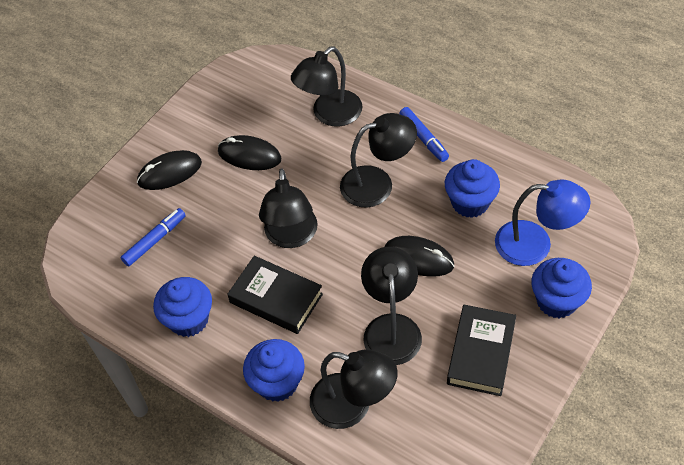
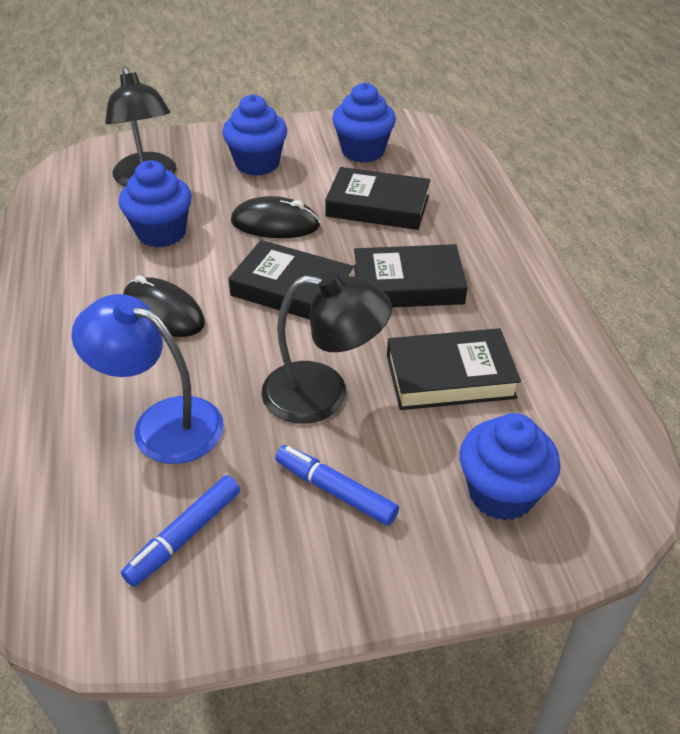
black book: 2 -> 4
black lamp: 5 -> 2
black mouse: 3 -> 2

